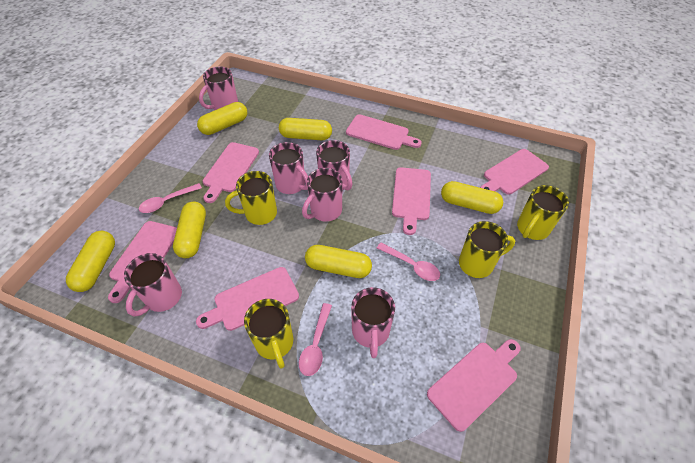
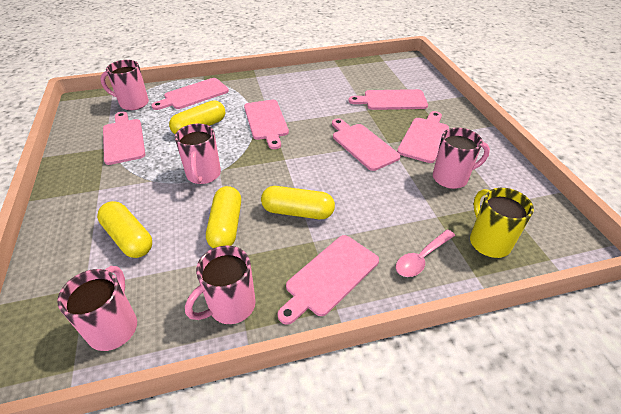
pink mug: 6 -> 5
pink spoon: 3 -> 1
yellow capsule: 6 -> 4
yellow mug: 4 -> 1

